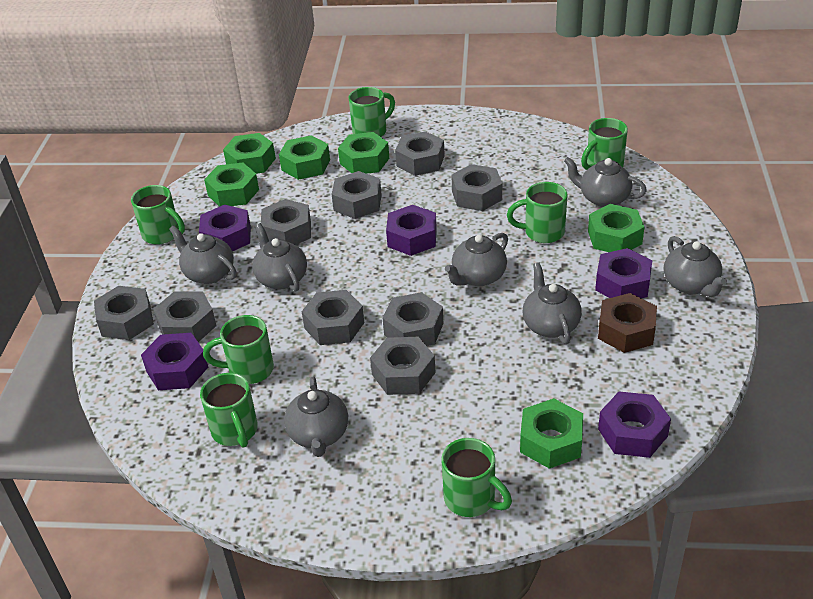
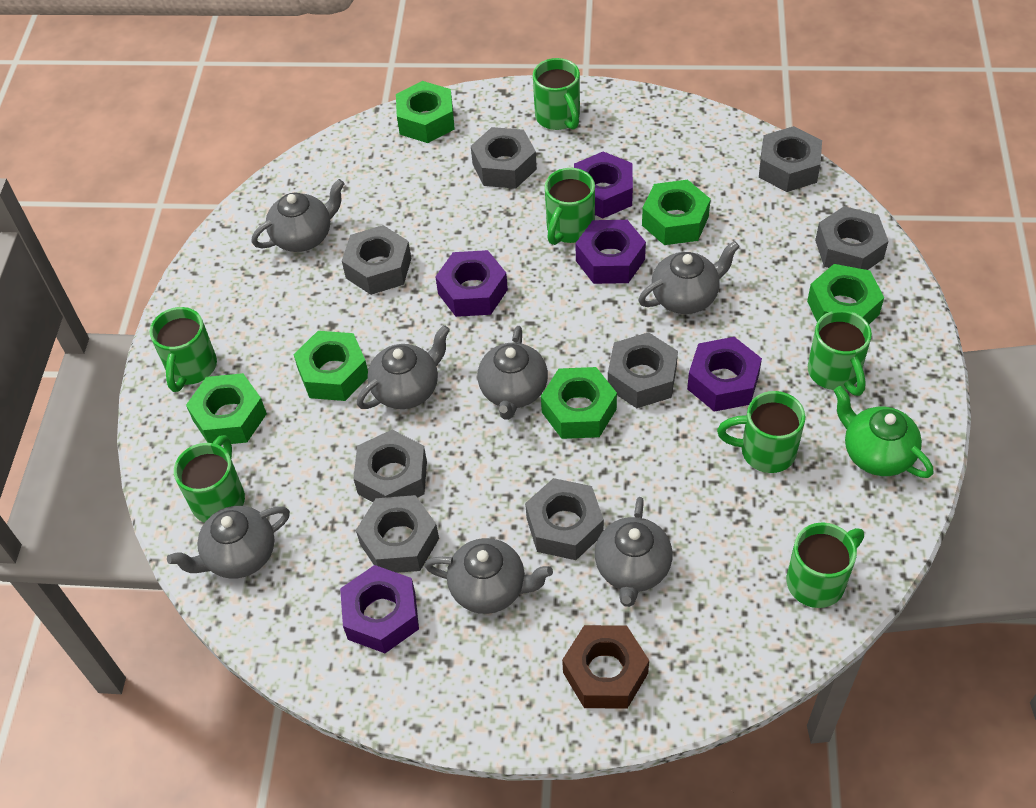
green teapot: 0 -> 1
grey nut: 9 -> 8

